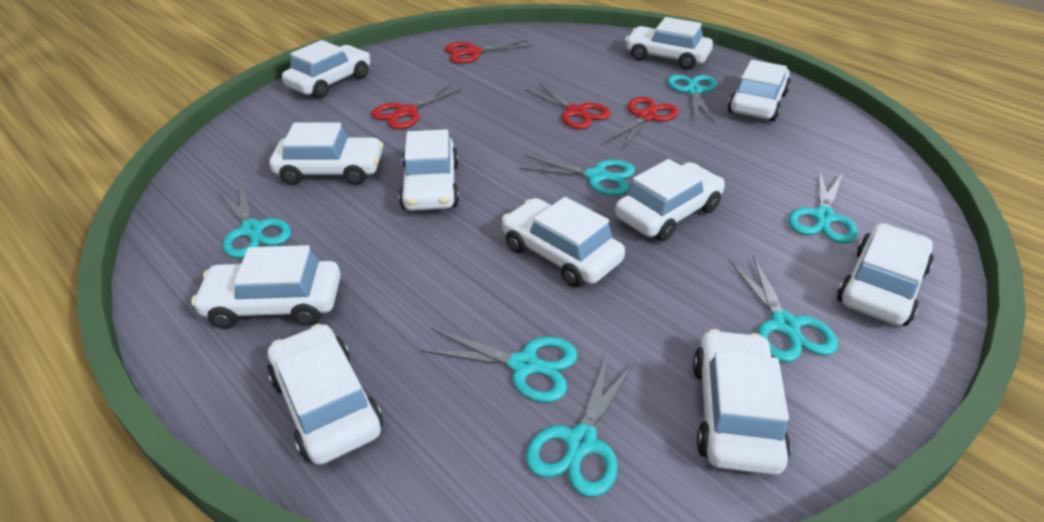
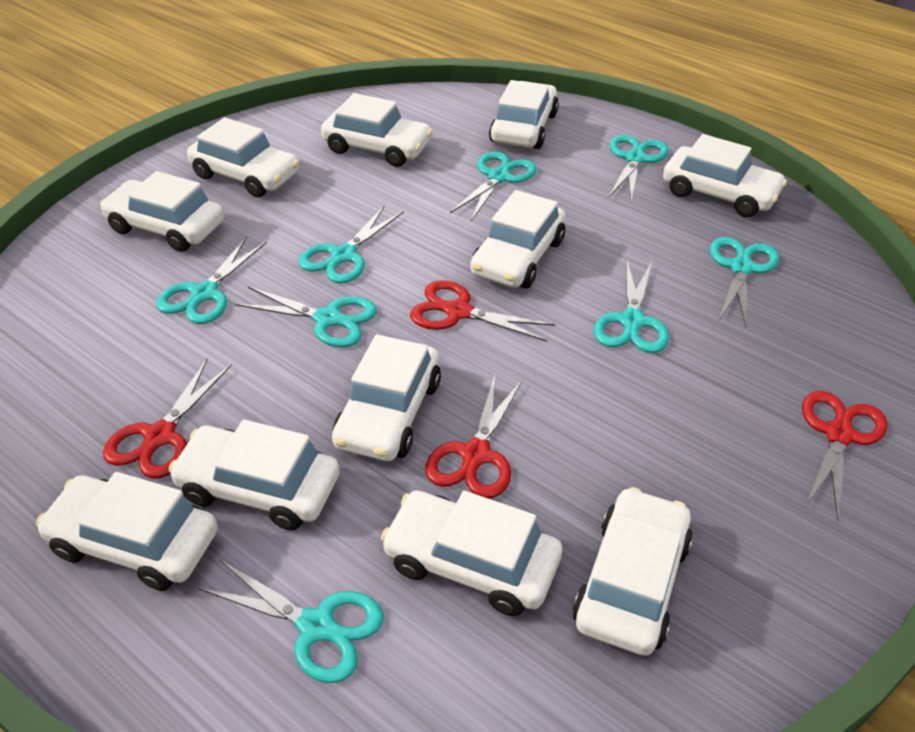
turquoise scissors: 7 -> 8

